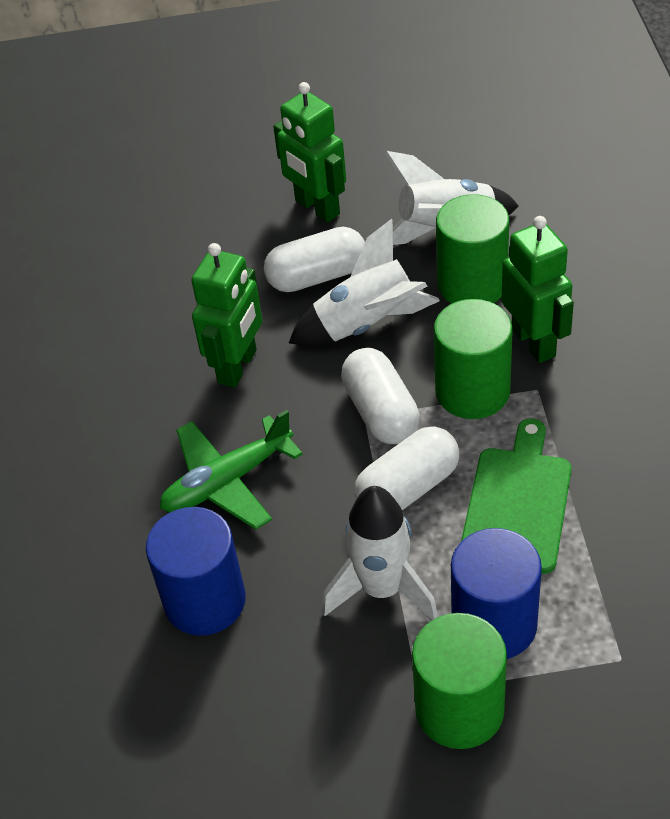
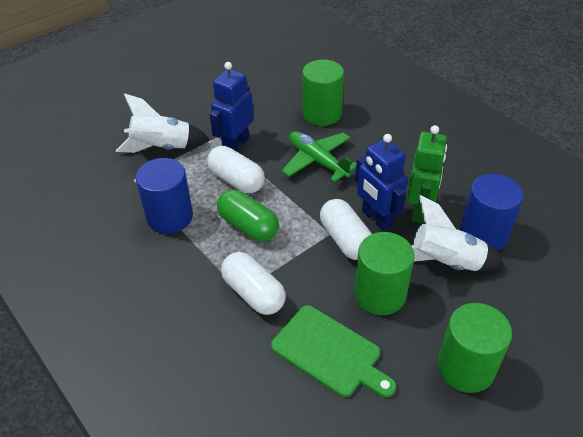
blue robot: 0 -> 2
green capsule: 0 -> 1
green robot: 3 -> 1
white rocket: 3 -> 2

